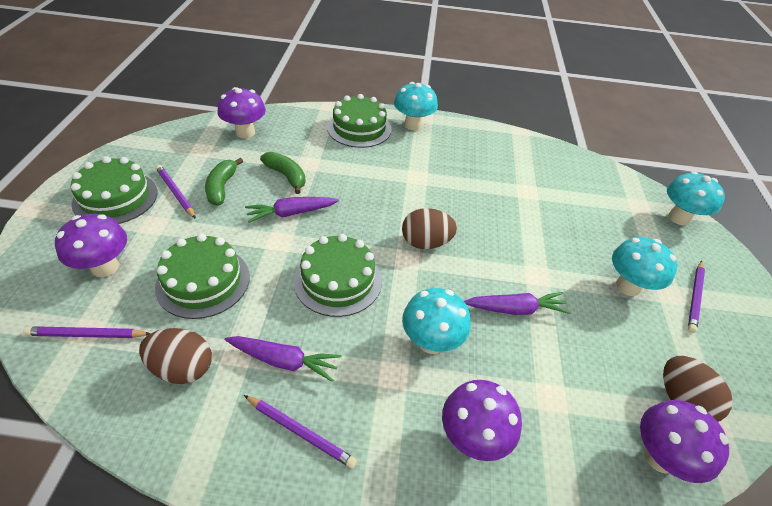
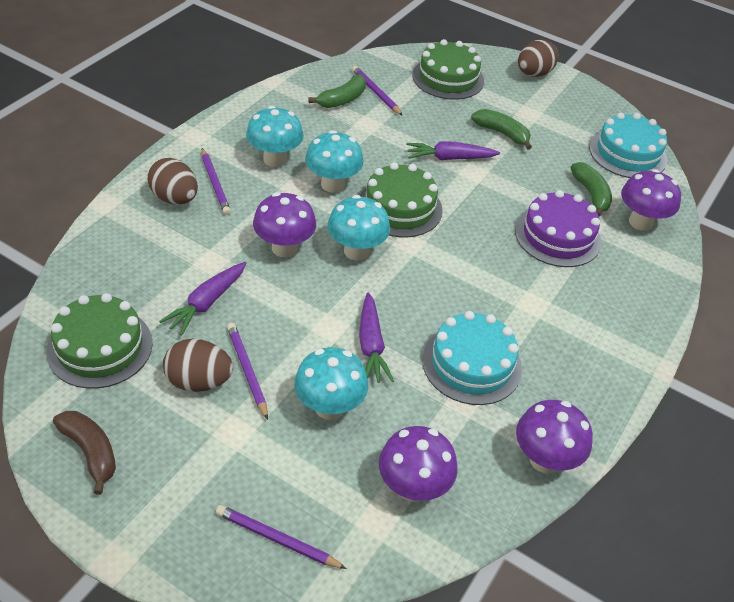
brown banana: 0 -> 1
green banana: 2 -> 3
green cake: 4 -> 3
purple cake: 0 -> 1
turquoise cake: 0 -> 2

